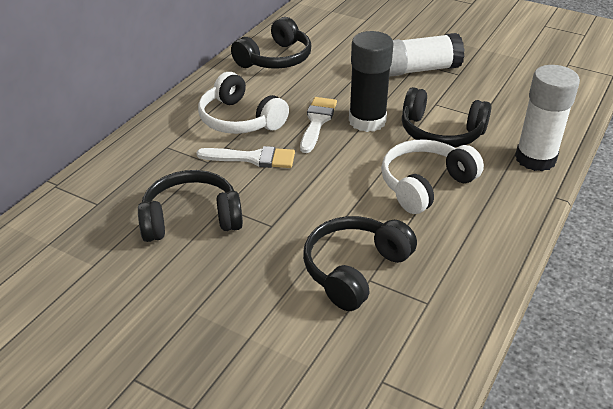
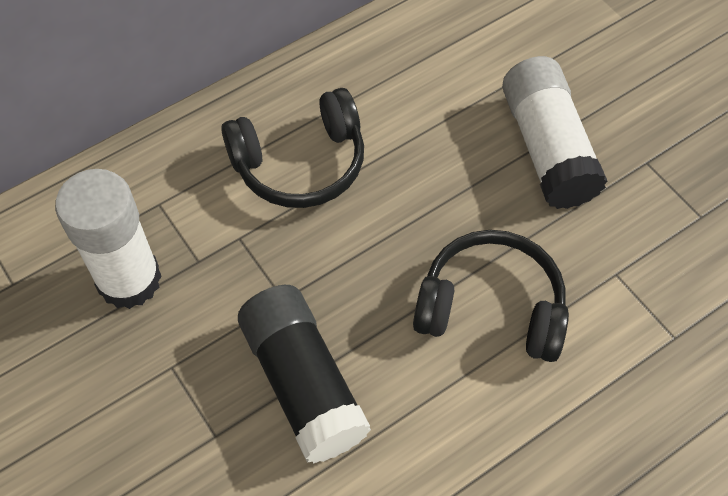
black headphones: 4 -> 2
white brush: 2 -> 0
white headphones: 2 -> 0

